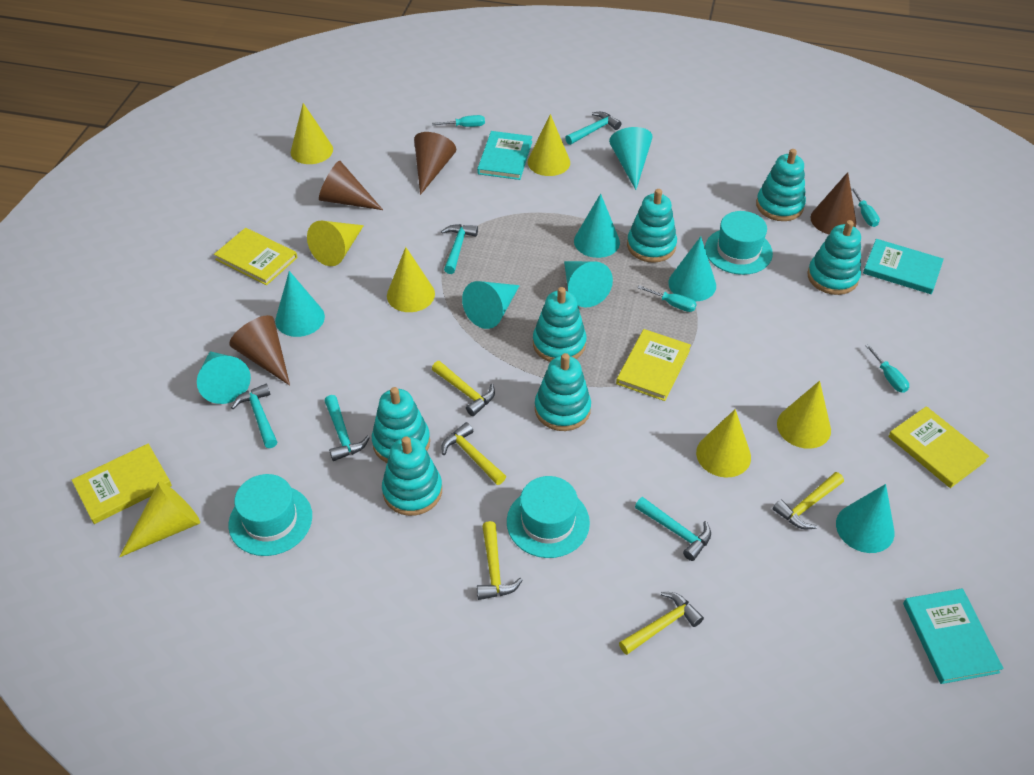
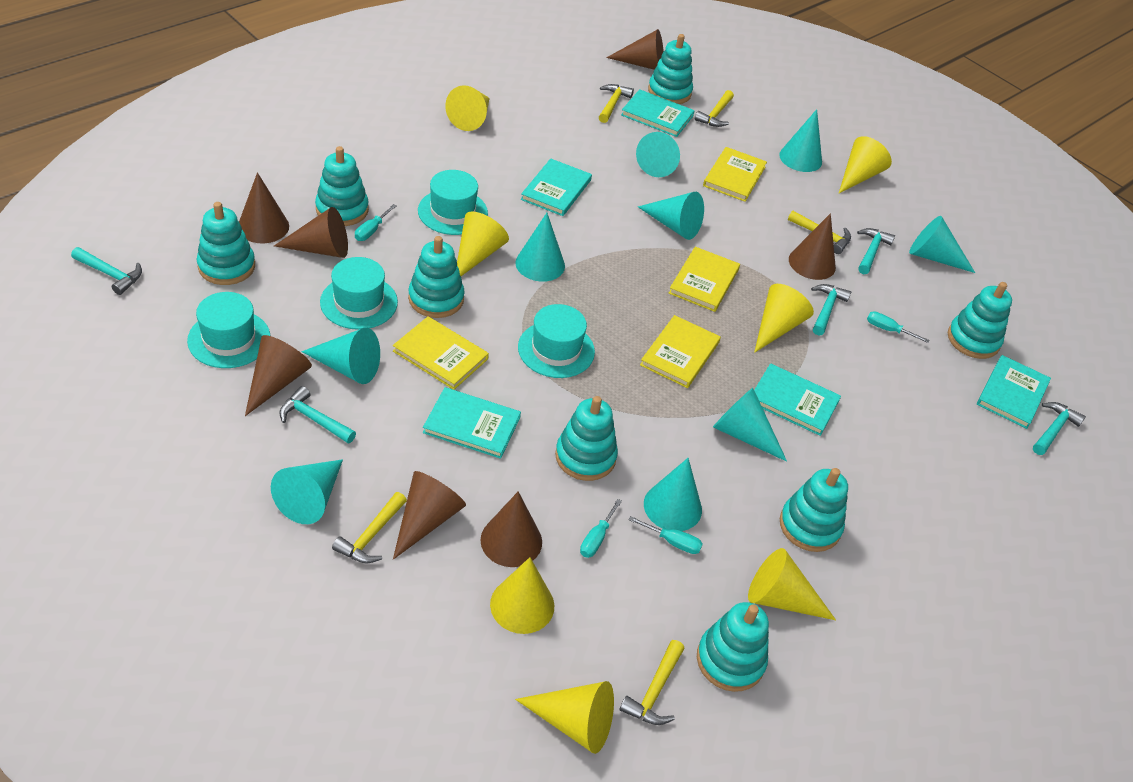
brown cone: 4 -> 7
turquoise book: 3 -> 5
turquoise cone: 8 -> 9
turquoise hat: 3 -> 4
turquoise stacking toy: 7 -> 8

